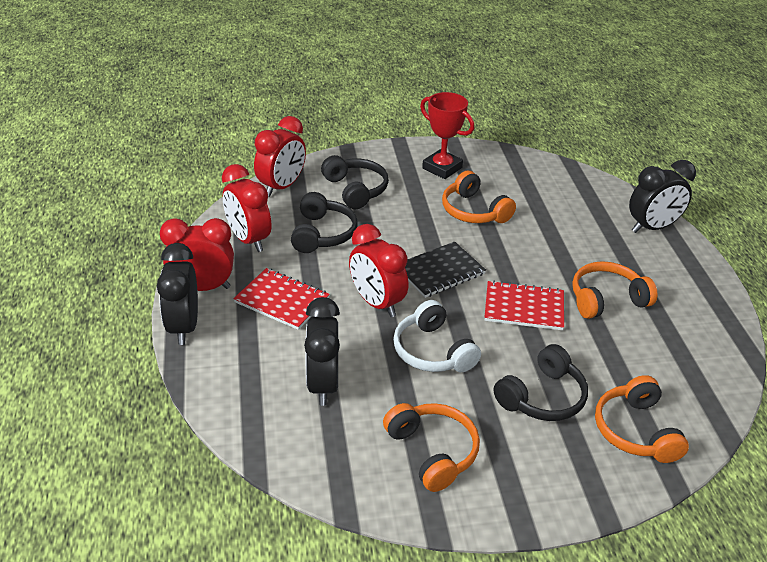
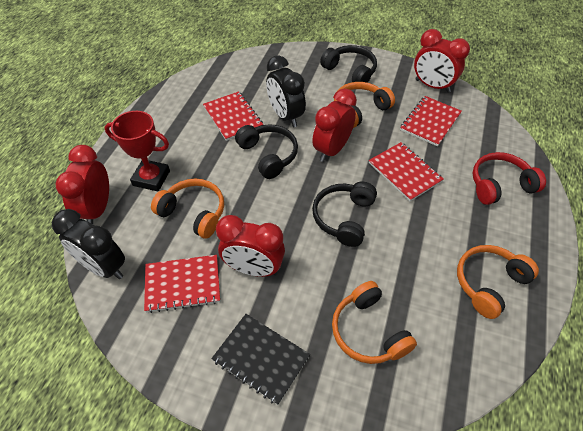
black clock: 3 -> 2
red headphones: 0 -> 1
red notebook: 2 -> 4
white headphones: 1 -> 0

